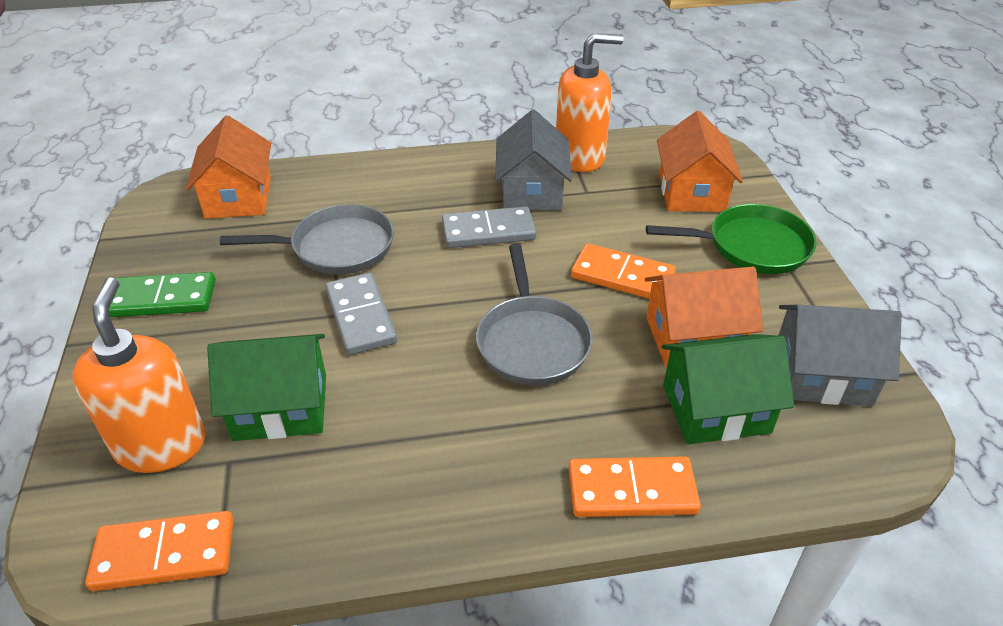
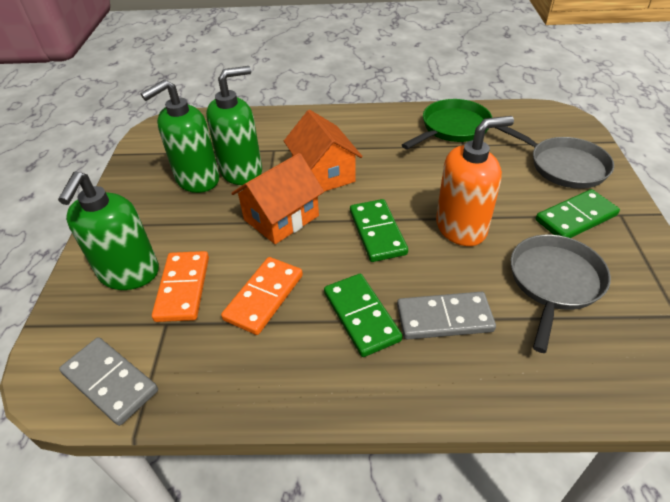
green domino: 1 -> 3
green house: 2 -> 0
green soap dispenser: 0 -> 3
grey house: 2 -> 0
orange domino: 3 -> 2
orange house: 3 -> 2
orange soap dispenser: 2 -> 1

